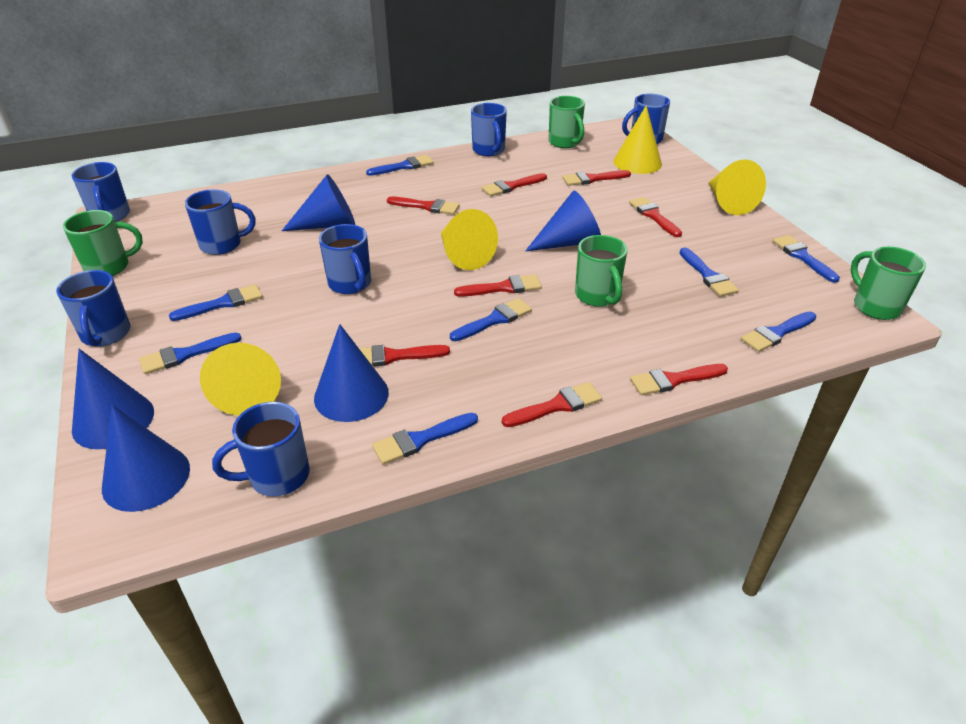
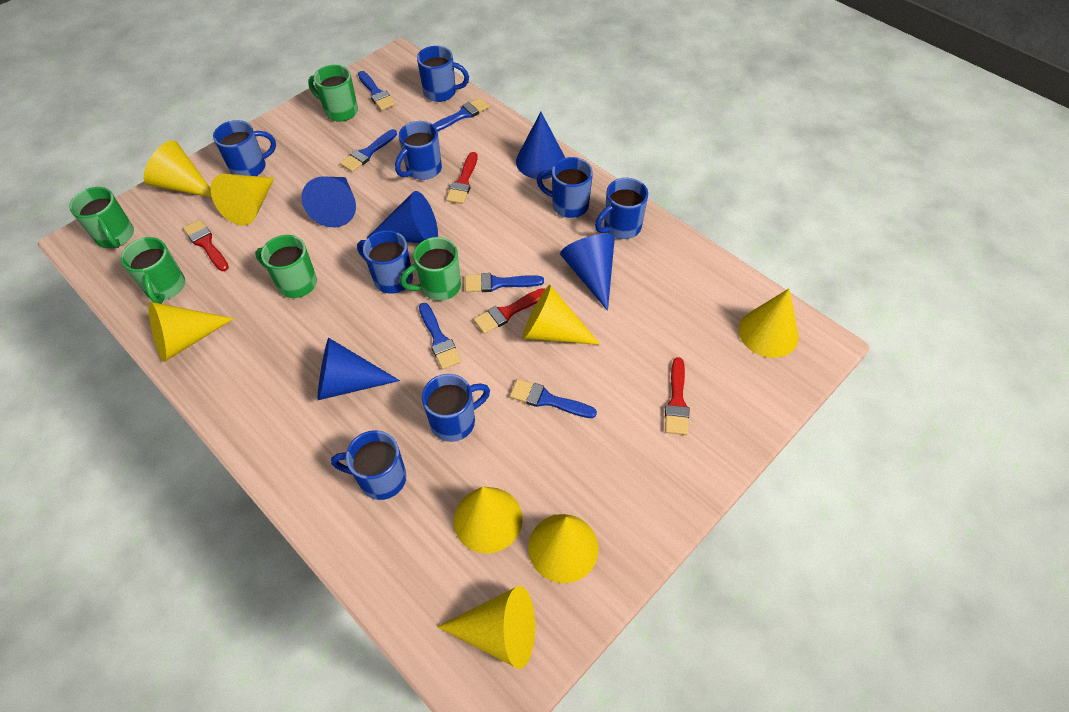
blue brush: 8 -> 6
blue mug: 7 -> 8
green mug: 4 -> 5
red brush: 8 -> 4
yellow cone: 4 -> 8

